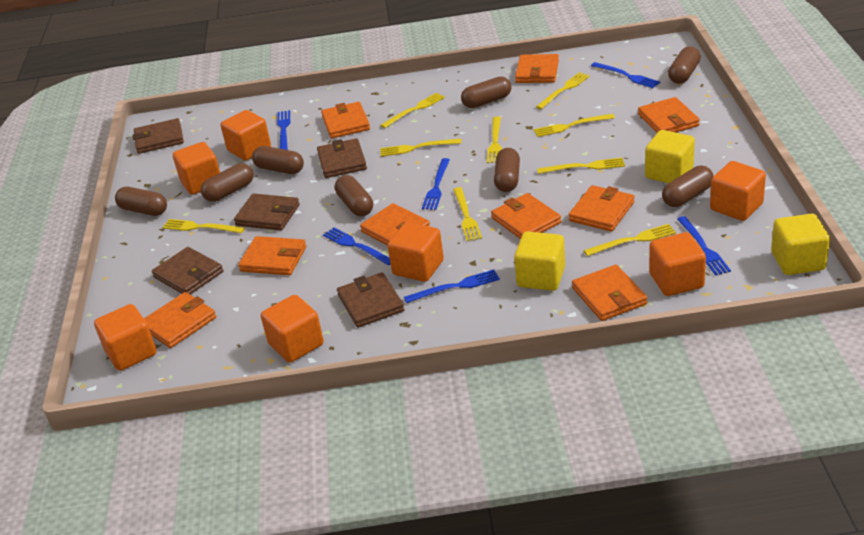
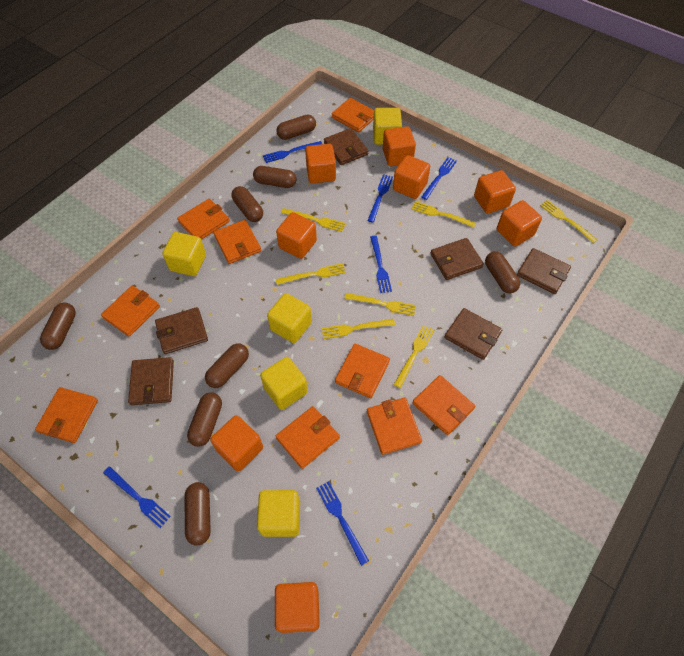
brown wallet: 5 -> 6
orange cube: 7 -> 8
yellow cube: 3 -> 5
yellow fork: 9 -> 7

